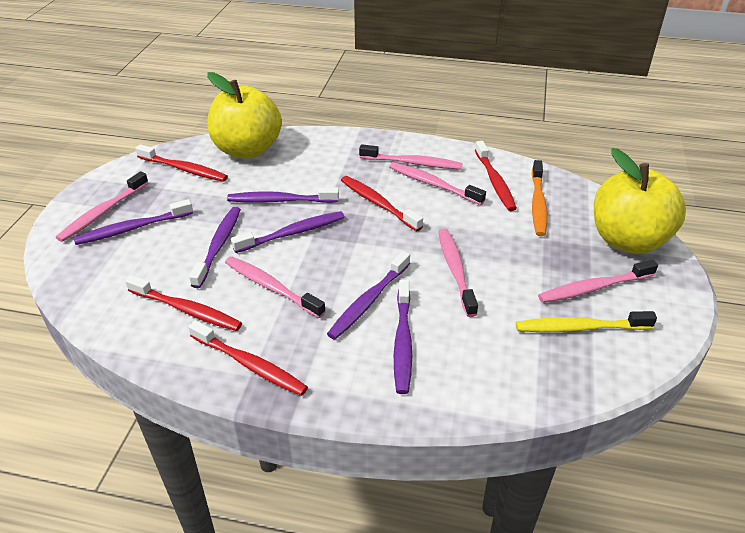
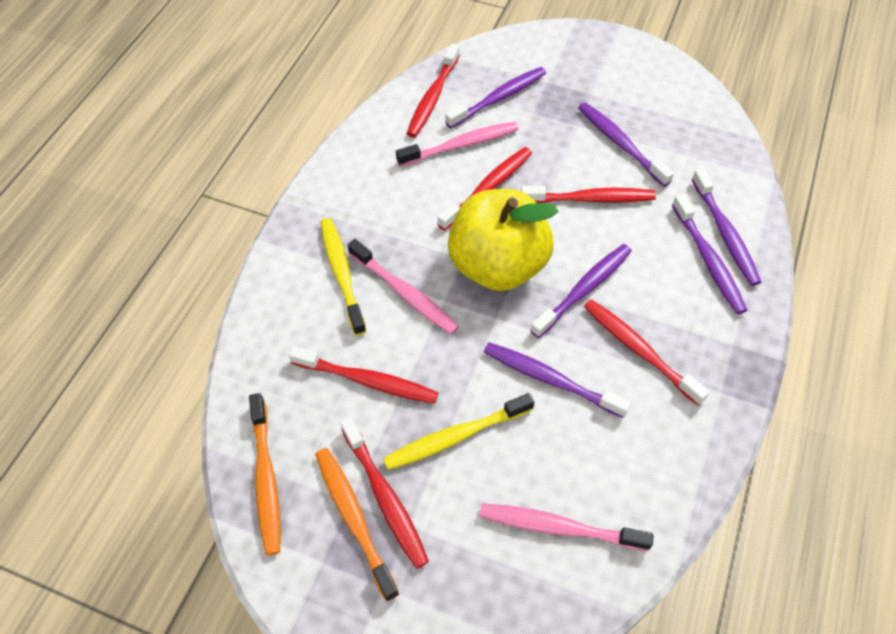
orange toothbrush: 1 -> 2
pink toothbrush: 6 -> 3
red toothbrush: 5 -> 6
yellow apple: 2 -> 1
yellow toothbrush: 1 -> 2

